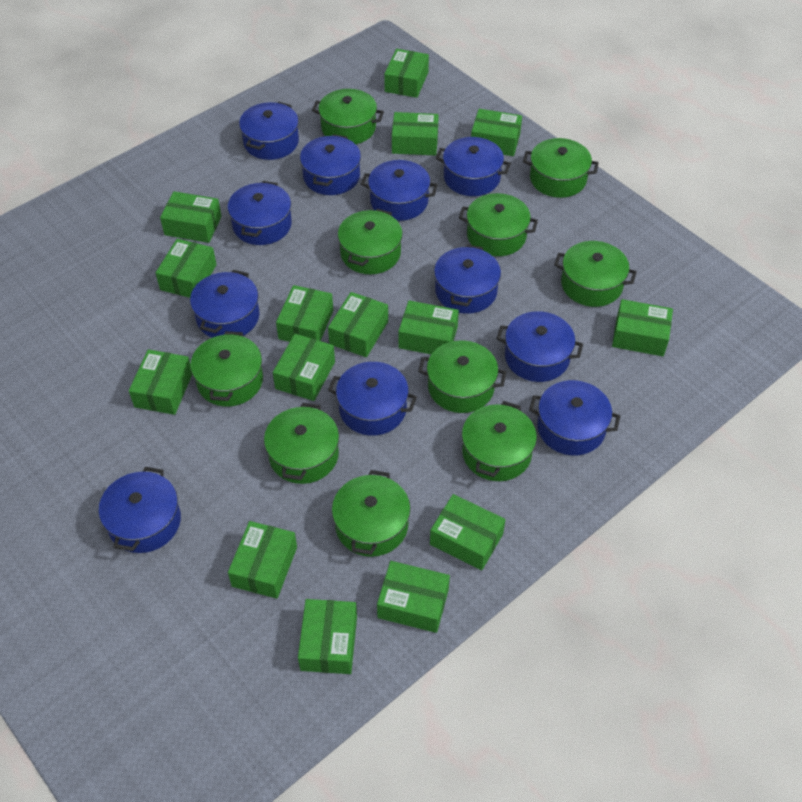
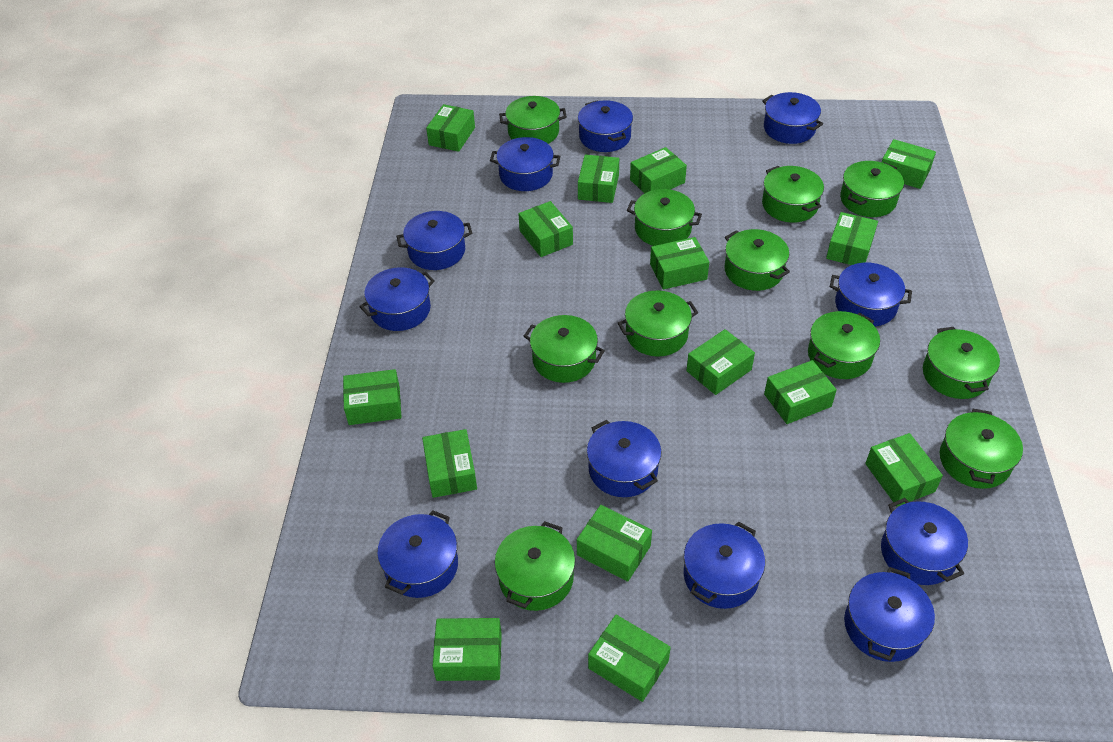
green pot: 10 -> 11

